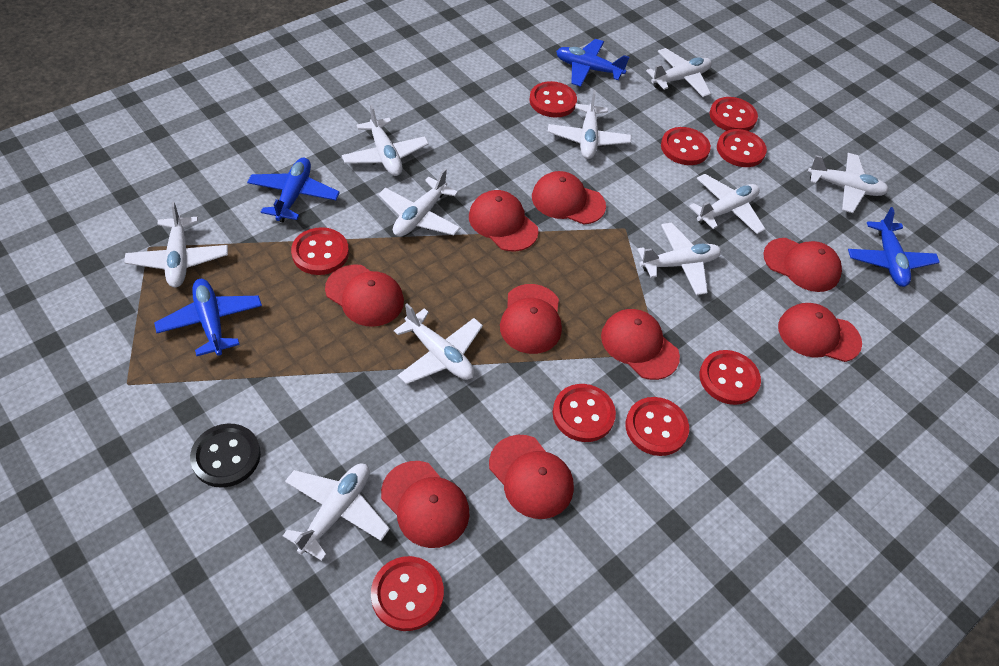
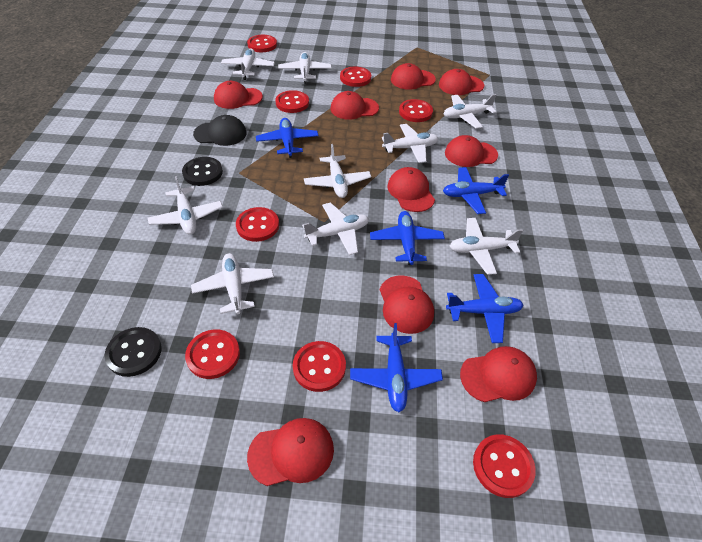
black button: 1 -> 2
black cap: 0 -> 1
blue plane: 4 -> 5
red button: 9 -> 8
white plane: 10 -> 9

